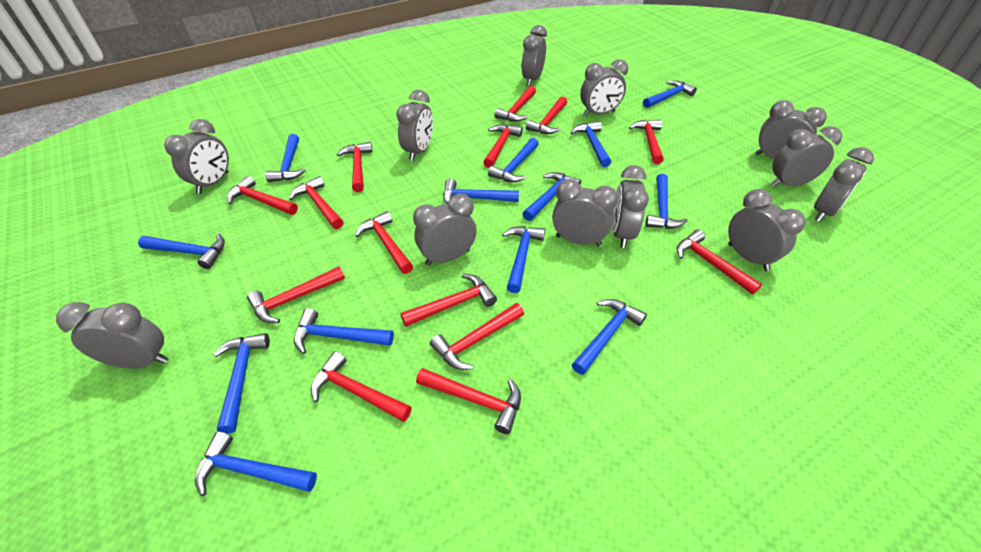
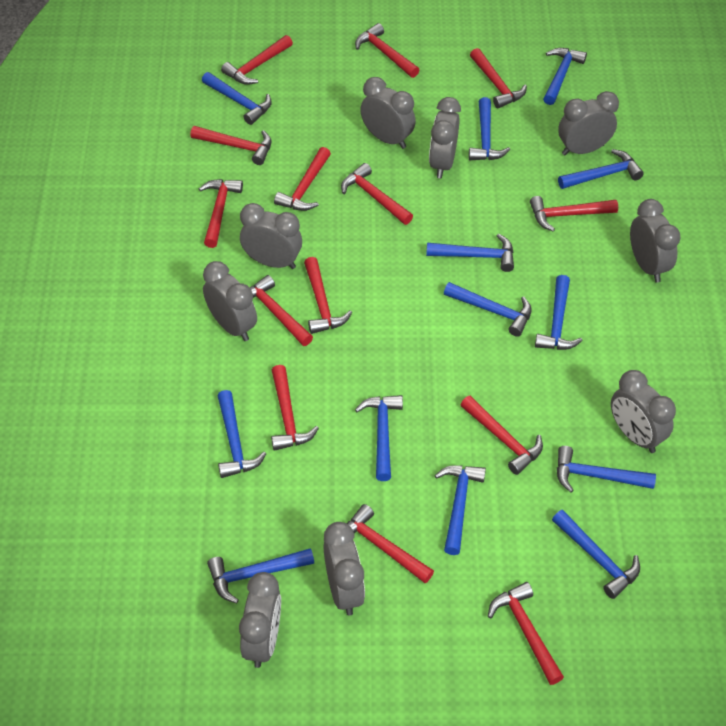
grey clock: 12 -> 9

